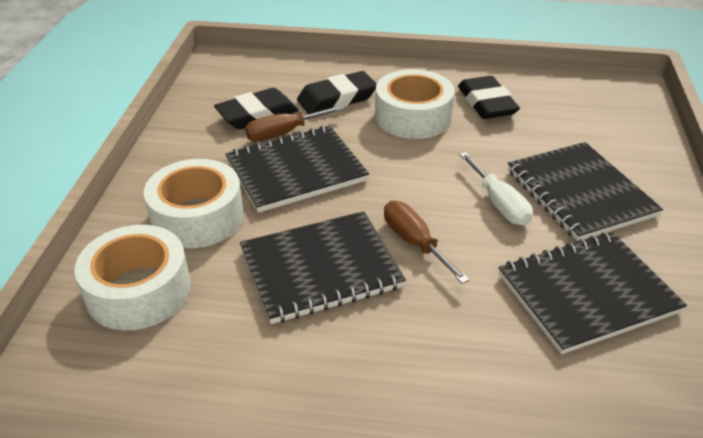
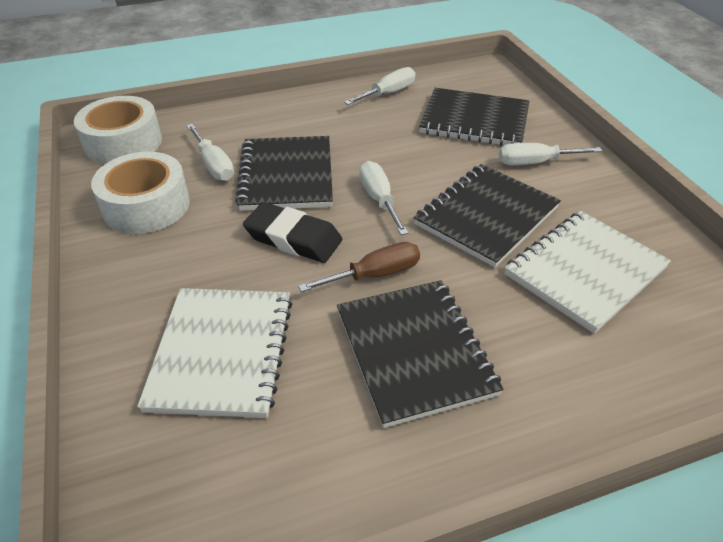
black eraser: 3 -> 1
brown screwdriver: 2 -> 1
white notebook: 0 -> 2
white screwdriver: 1 -> 4
white tape: 3 -> 2

